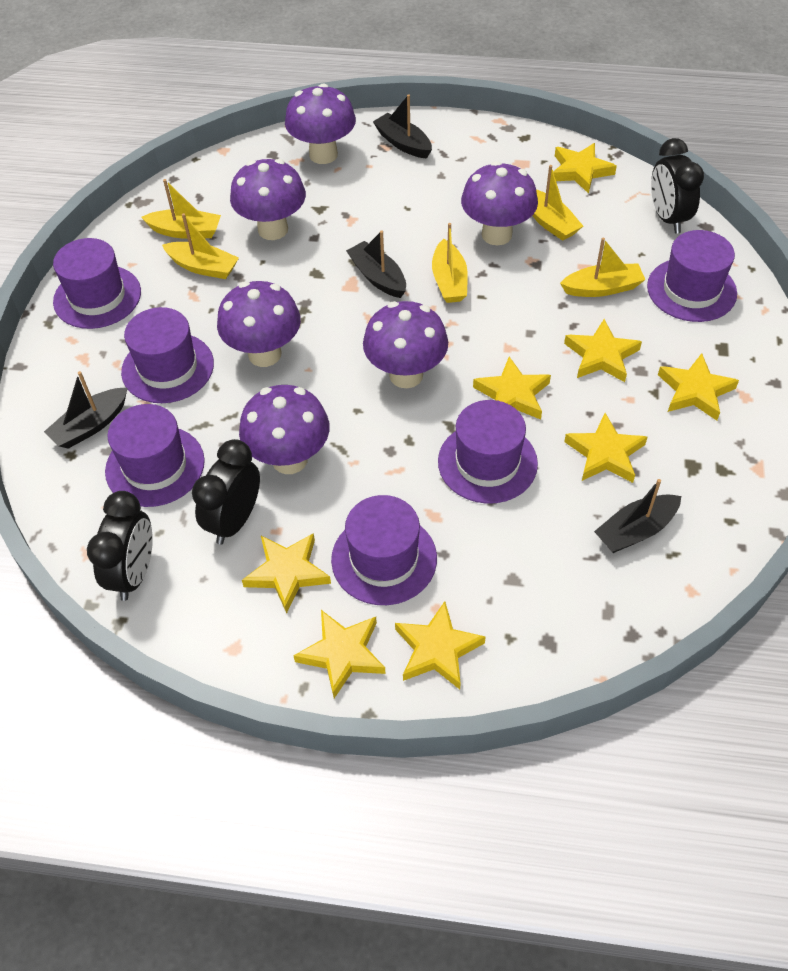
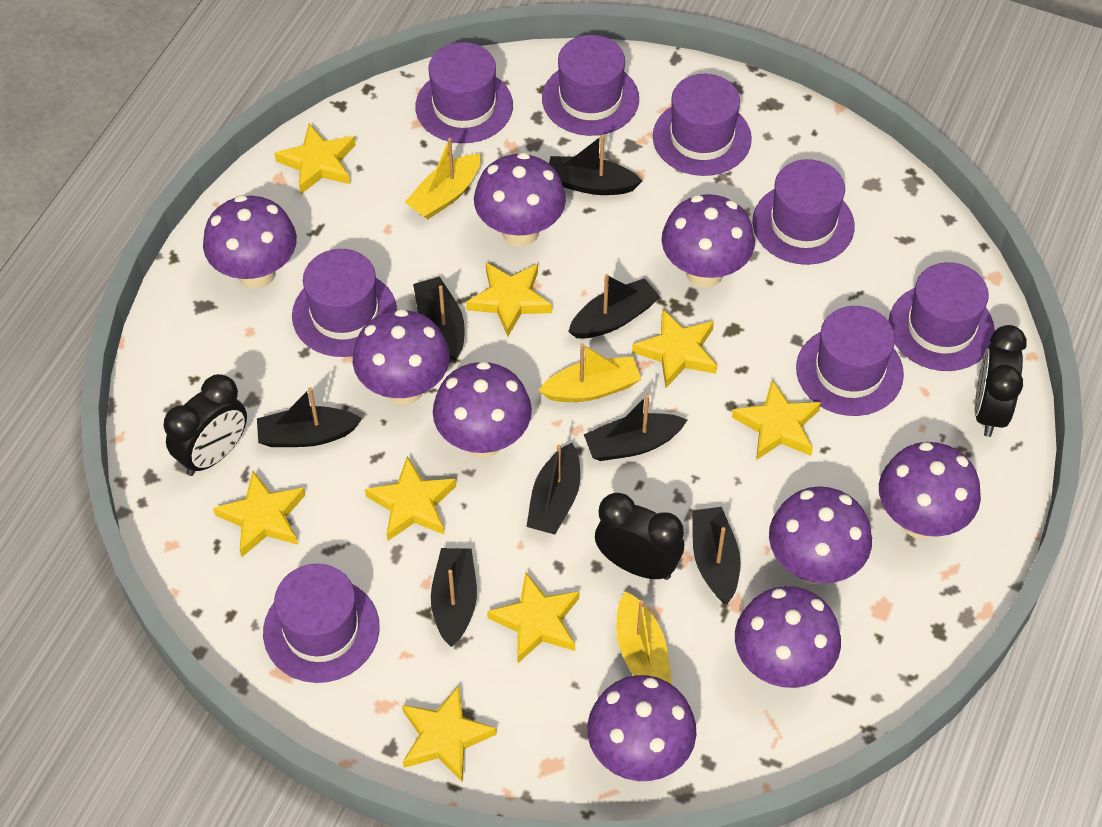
black boat: 4 -> 8
purple hat: 6 -> 8
purple mushroom: 6 -> 9
yellow boat: 5 -> 3

